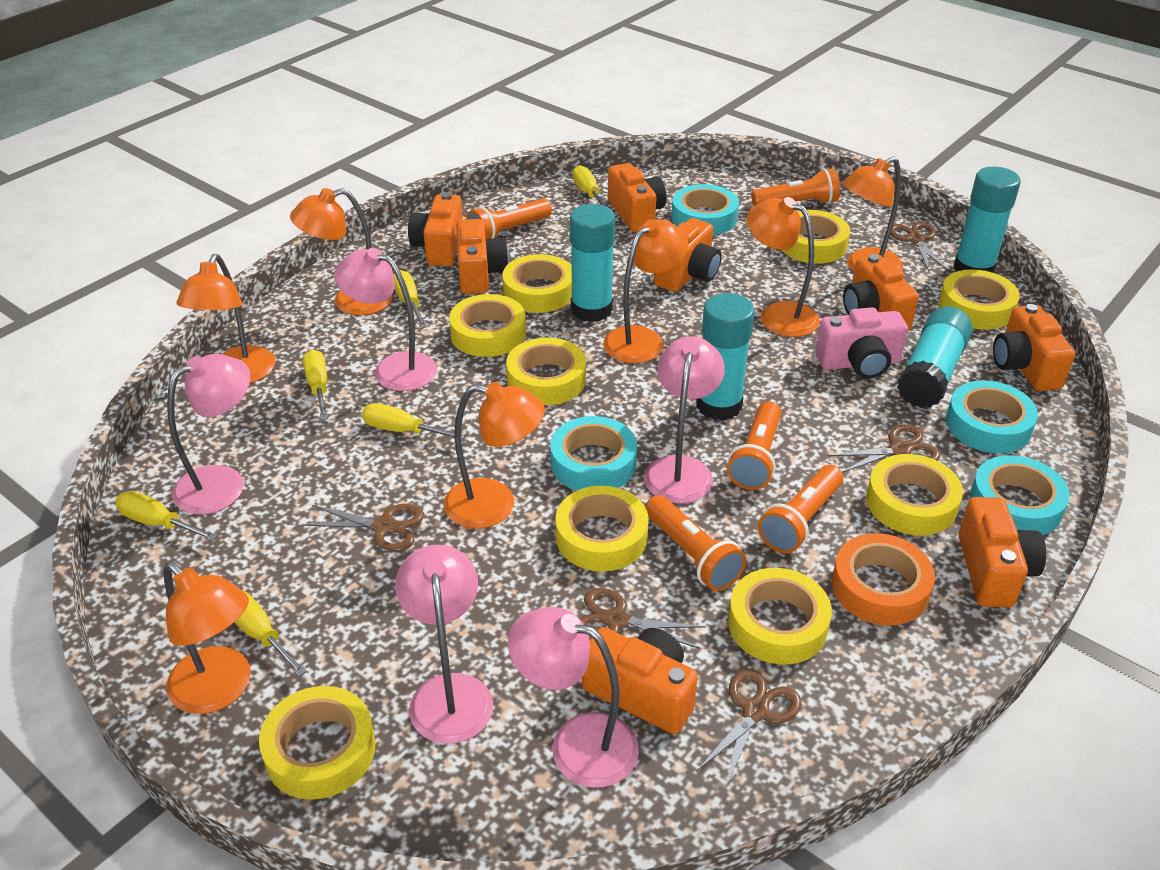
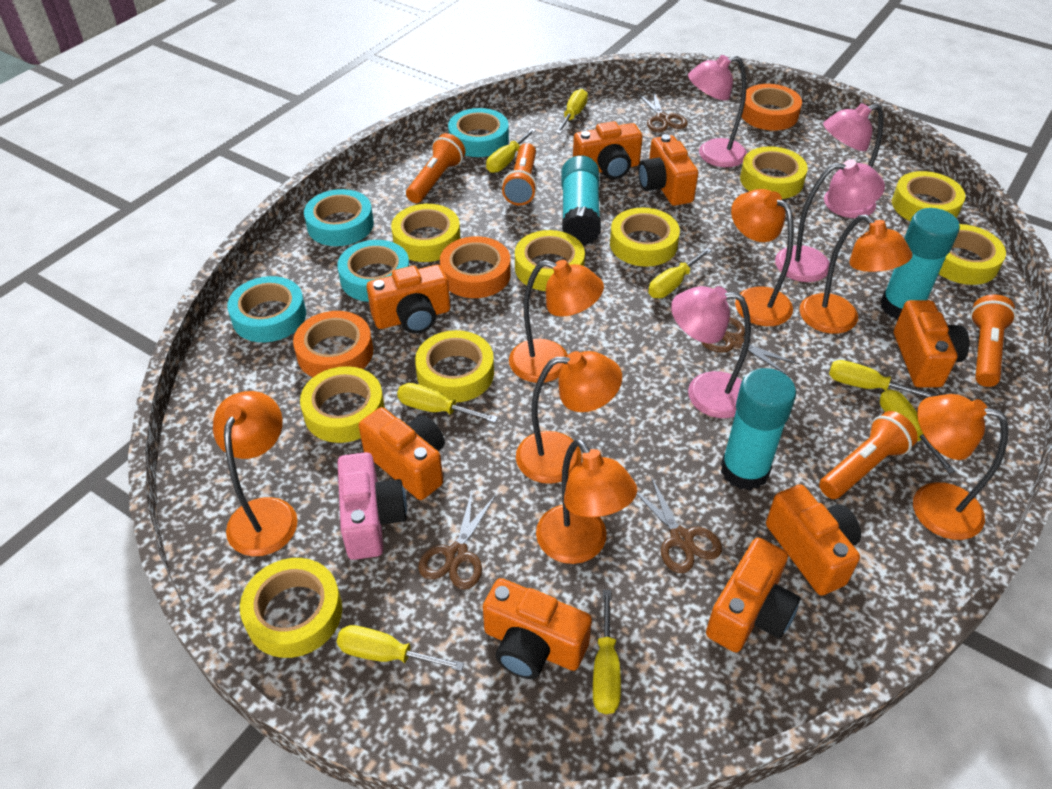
brown scissors: 5 -> 4
orange flashlight: 5 -> 4
orange tape: 1 -> 3
pink lamp: 5 -> 4
turquoise glue stick: 4 -> 3
yellow screwdriver: 6 -> 8

